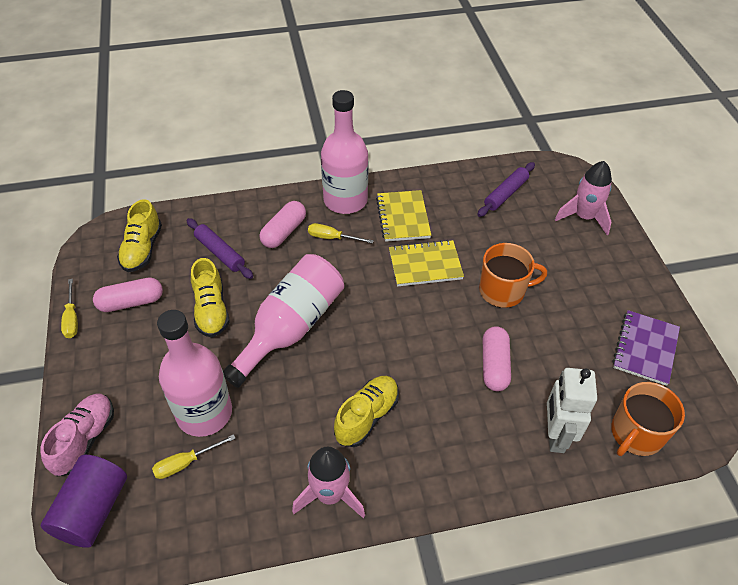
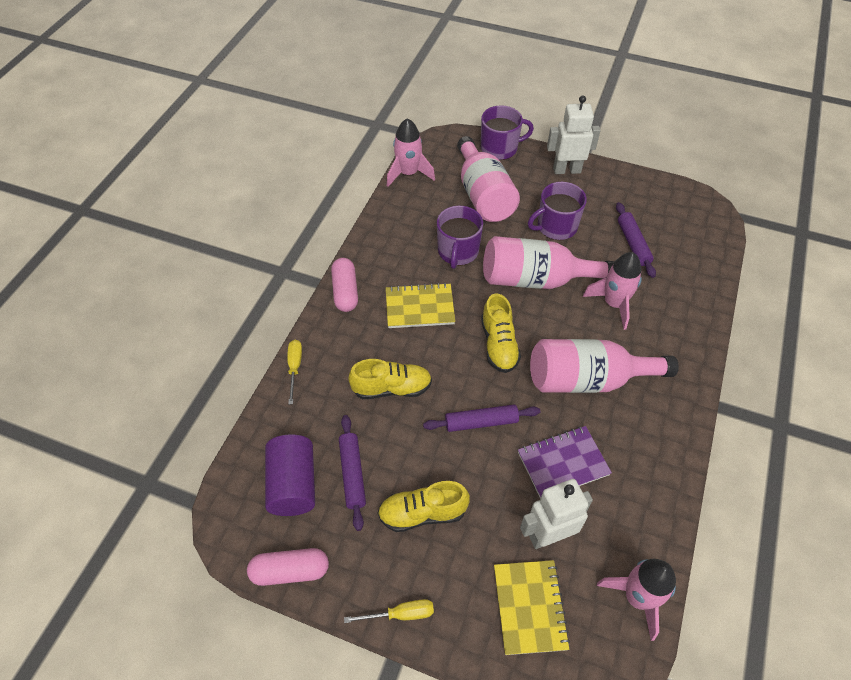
orange mug: 2 -> 0
pink capsule: 3 -> 2
pink rocket: 2 -> 3
pink shoe: 1 -> 0
purple mug: 0 -> 3
purple rolling pin: 2 -> 3
white robot: 1 -> 2
yellow screwdriver: 3 -> 2

